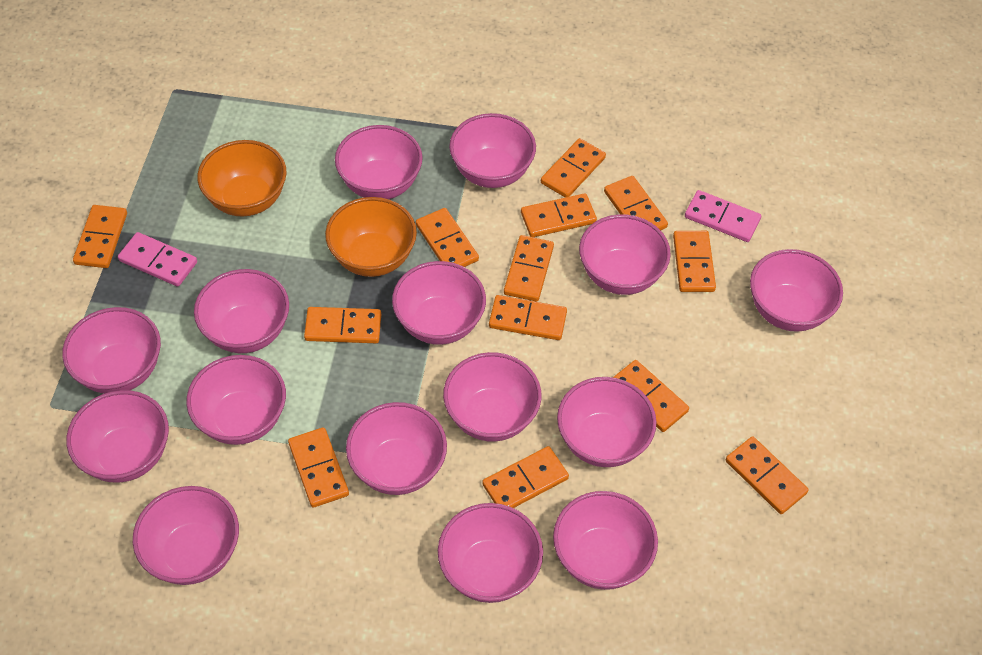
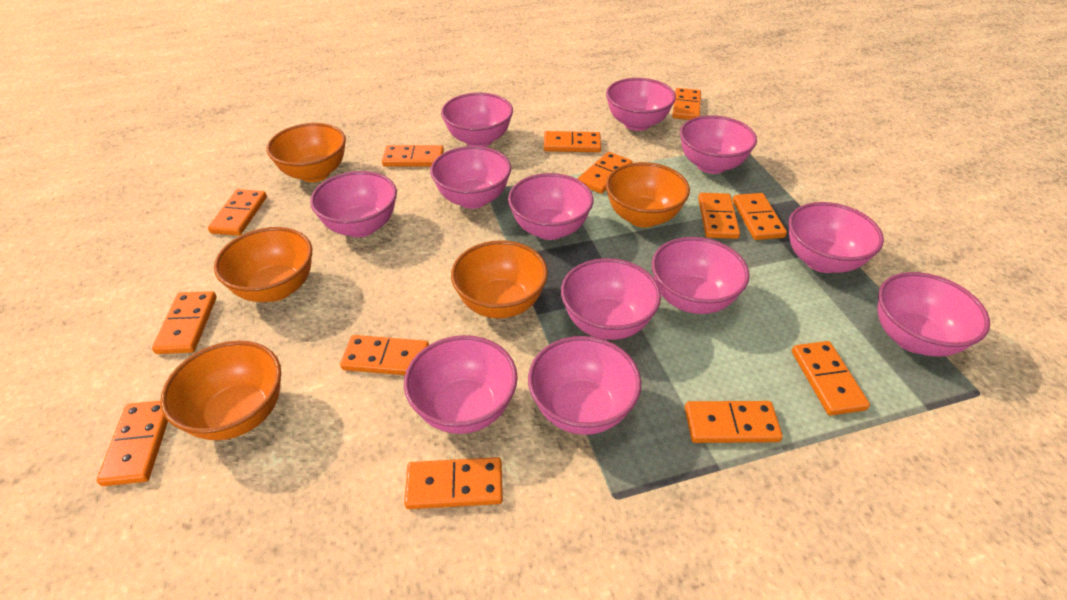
orange bowl: 2 -> 5
pink bowl: 15 -> 12
pink domino: 2 -> 0

